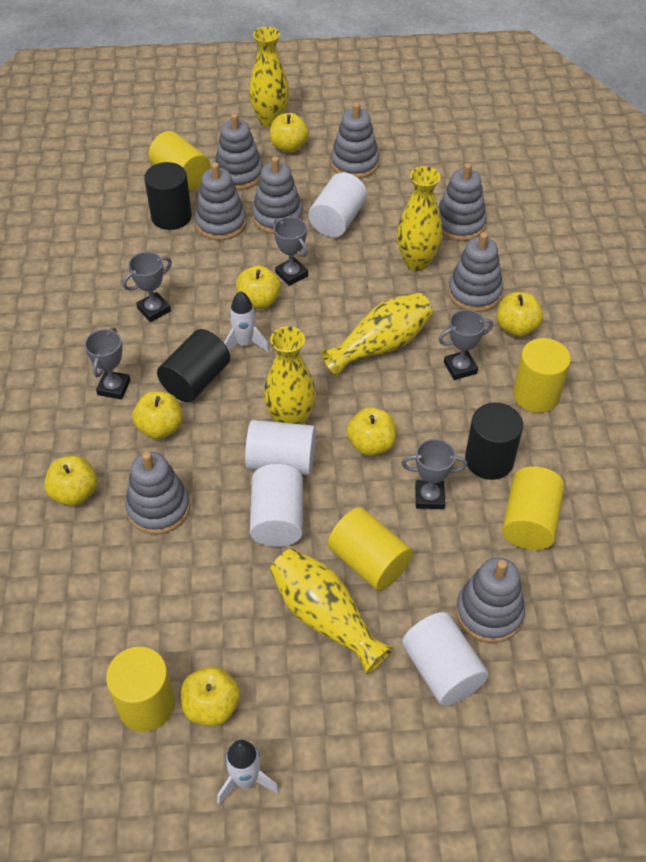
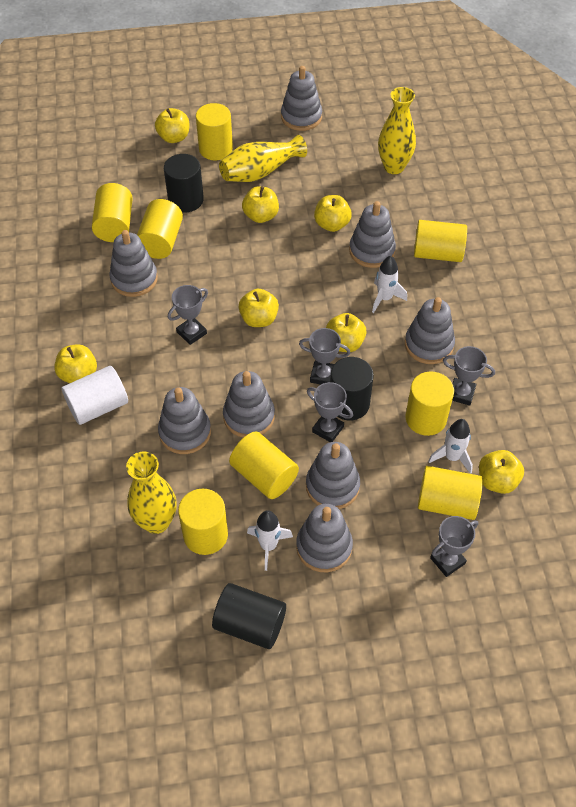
white cylinder: 4 -> 1
white rocket: 2 -> 3
yellow cylinder: 5 -> 8
yellow vase: 5 -> 3

